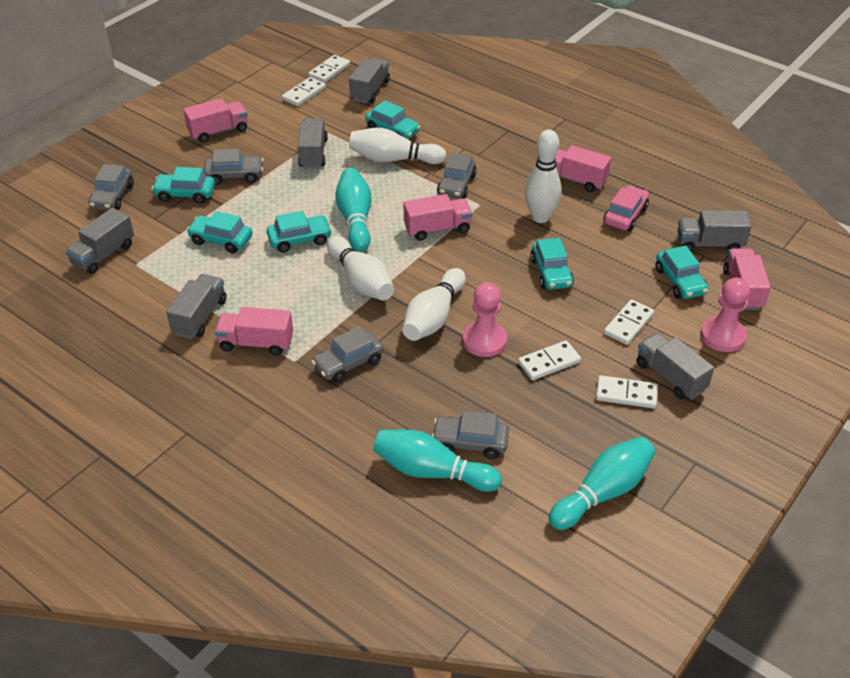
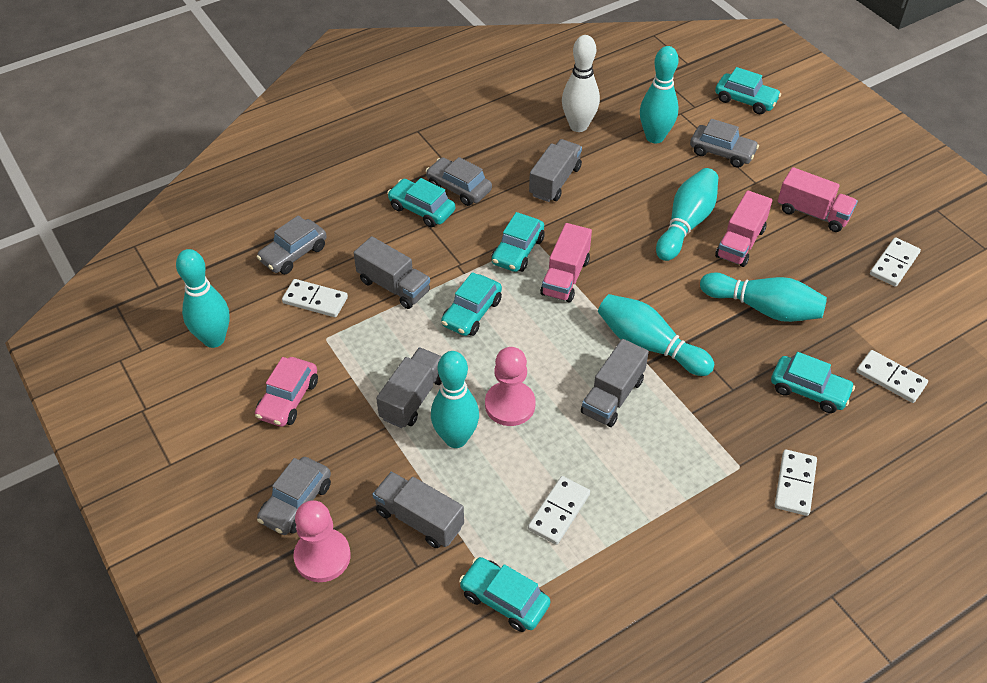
grey car: 5 -> 4
grey truck: 6 -> 5
pink truck: 5 -> 3
turquoise bowling pin: 3 -> 6
white bowling pin: 4 -> 1

